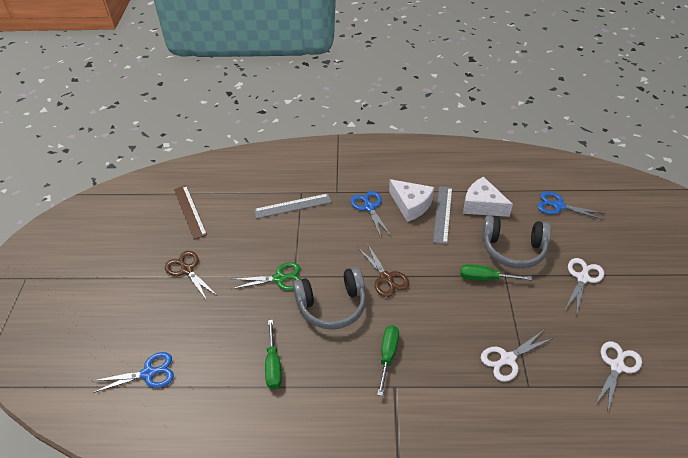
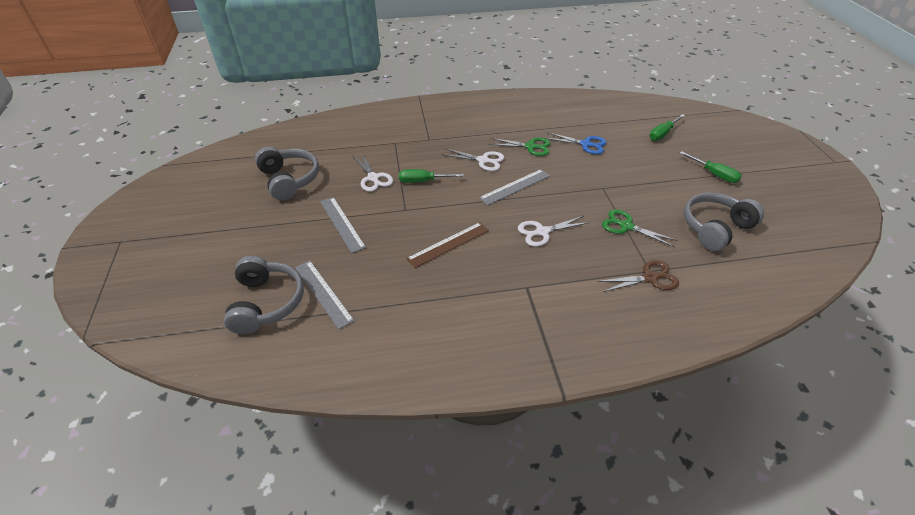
blue scissors: 3 -> 1
brown scissors: 2 -> 1
green scissors: 1 -> 2
grey headphones: 2 -> 3
grey ruler: 2 -> 3
white cheese: 2 -> 0

